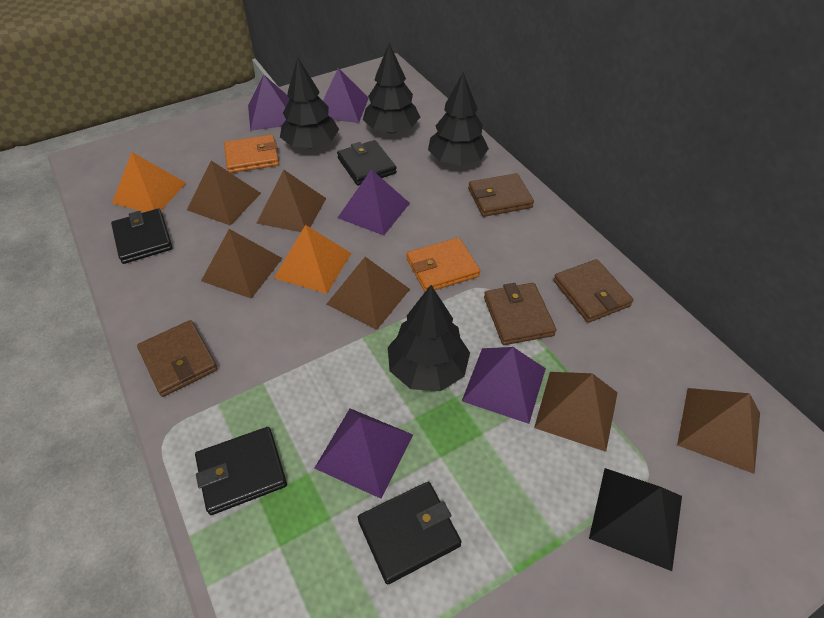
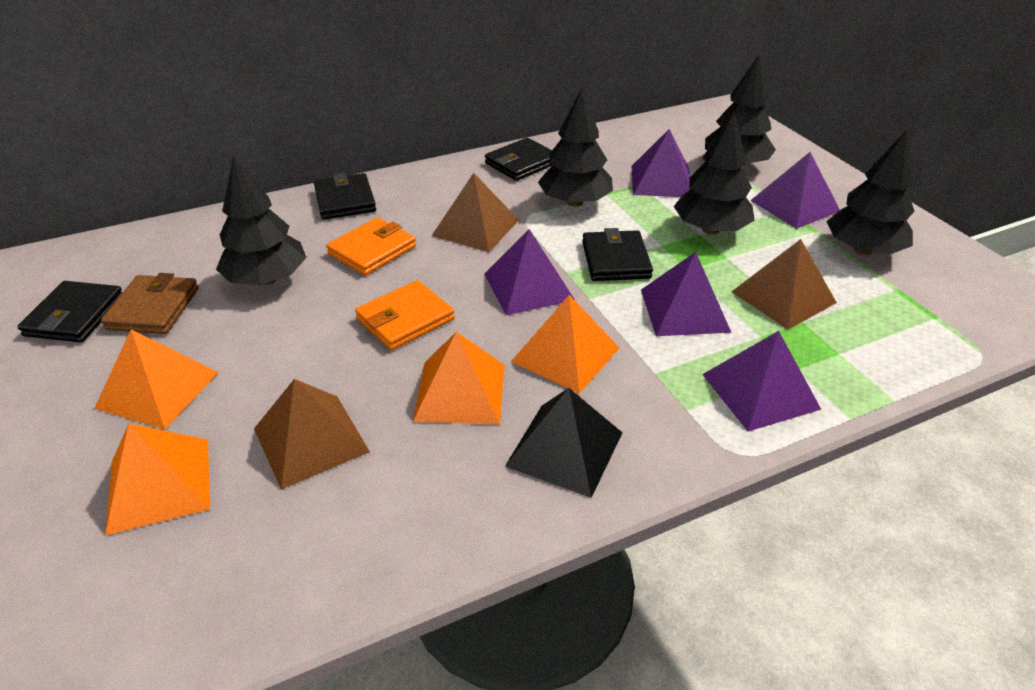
black tree: 4 -> 5
brown pyramid: 6 -> 3
brown wallet: 4 -> 1
orange pyramid: 2 -> 4

